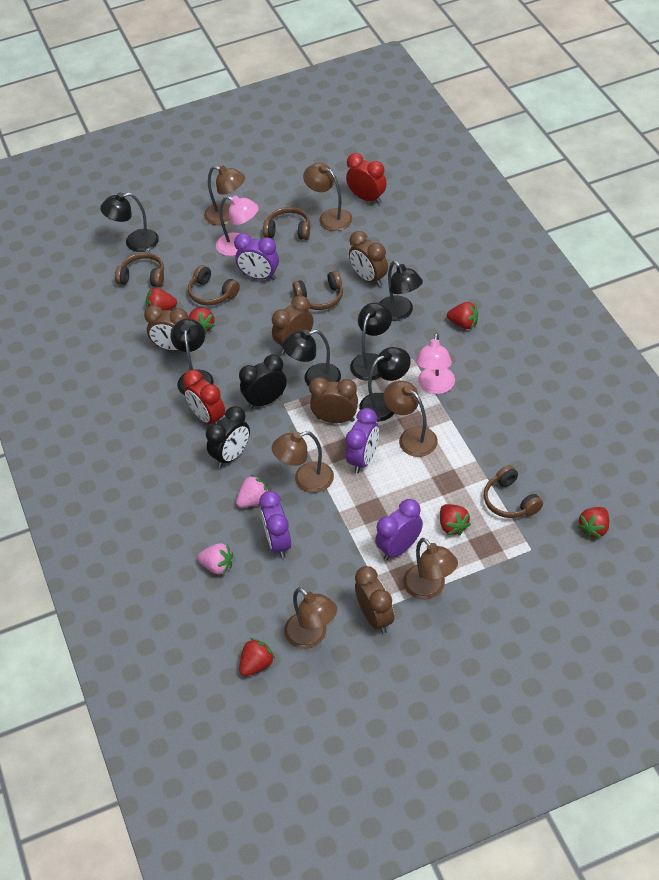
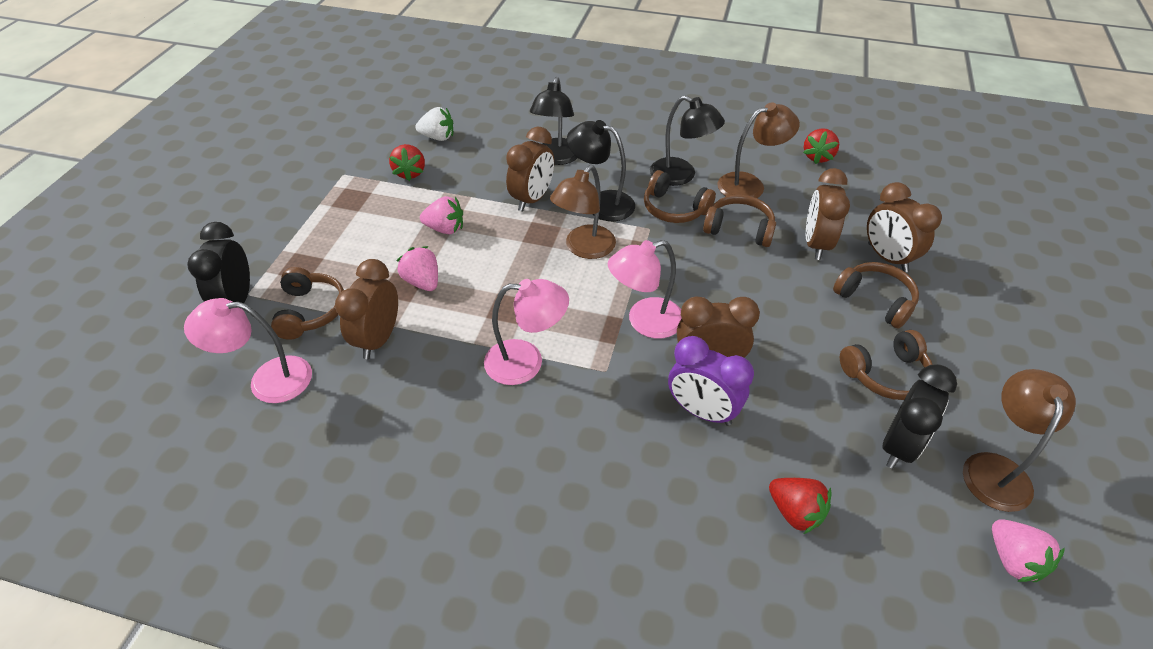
black lamp: 6 -> 3
brown lamp: 6 -> 3
pink lamp: 2 -> 3
pink strawberry: 2 -> 3
purple clock: 4 -> 1
red clock: 2 -> 0
red strawberry: 6 -> 3
white strawberry: 0 -> 1

